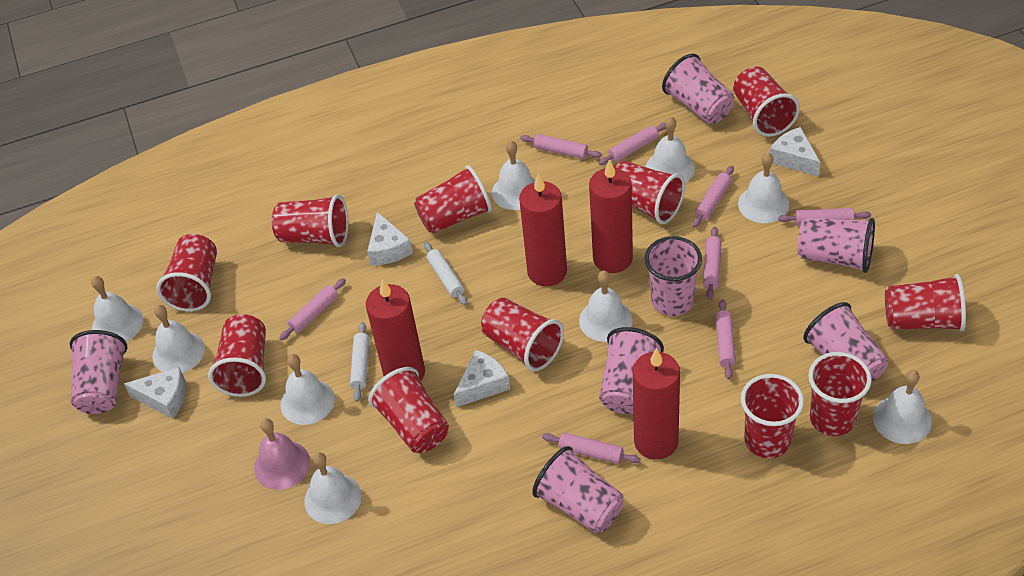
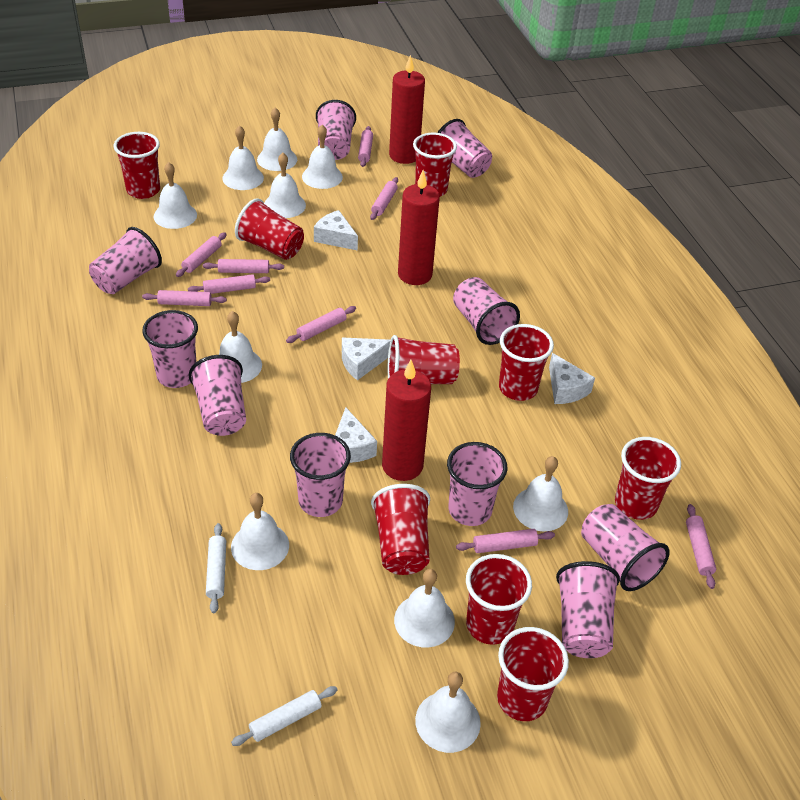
pink bell: 1 -> 0
pink cup: 7 -> 10
pink rolling pin: 8 -> 9
red candle: 4 -> 3
red cup: 11 -> 9
white bell: 9 -> 10

